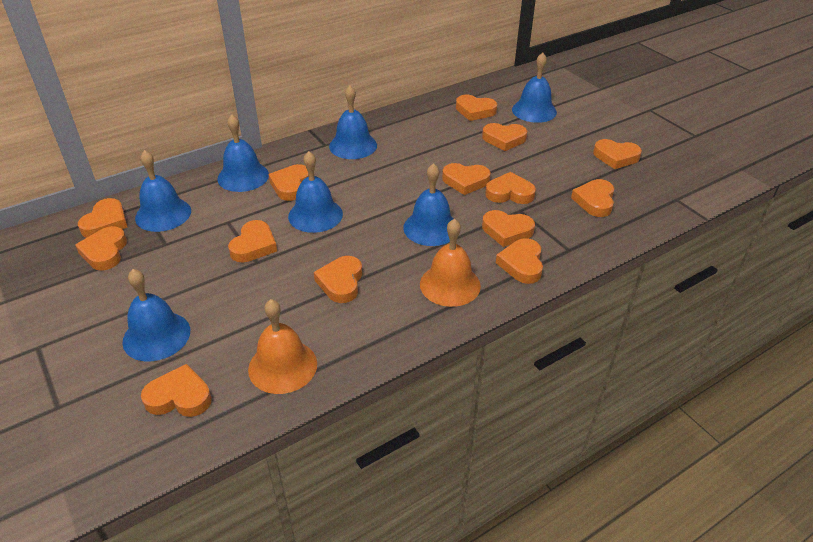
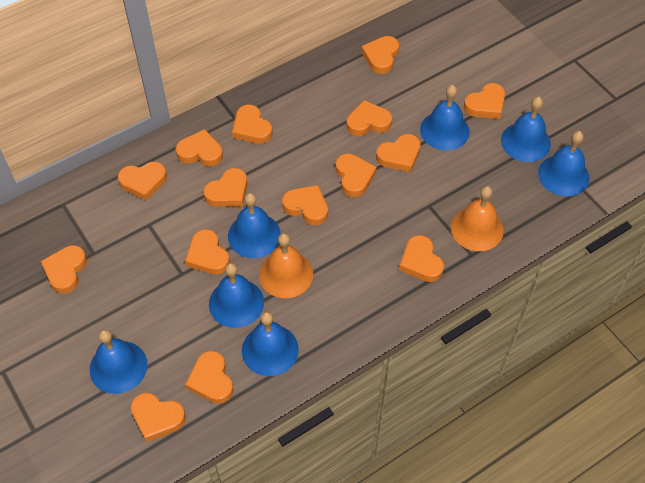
orange heart: 14 -> 15

